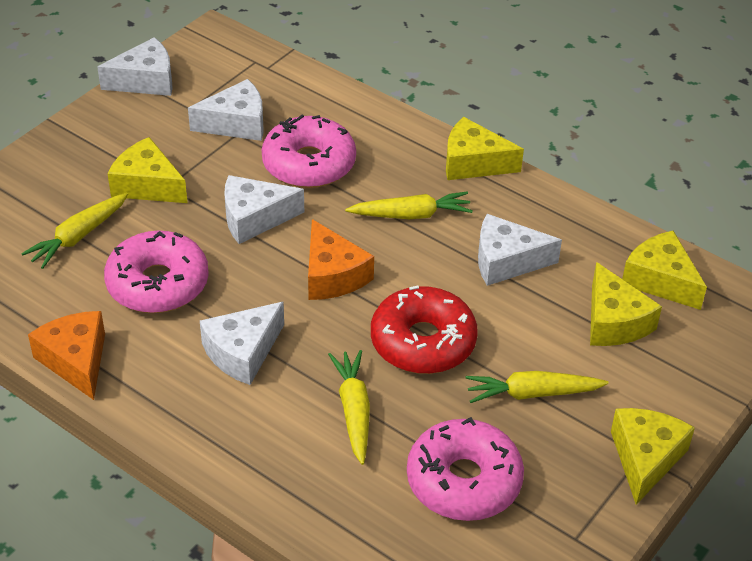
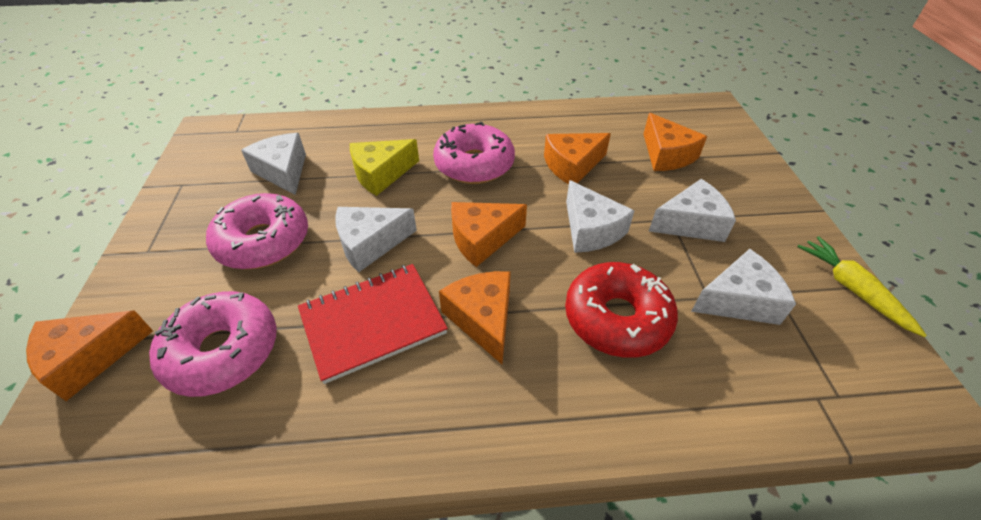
orange cheese: 2 -> 5
red notebook: 0 -> 1
yellow carrot: 4 -> 1
yellow cheese: 5 -> 1

